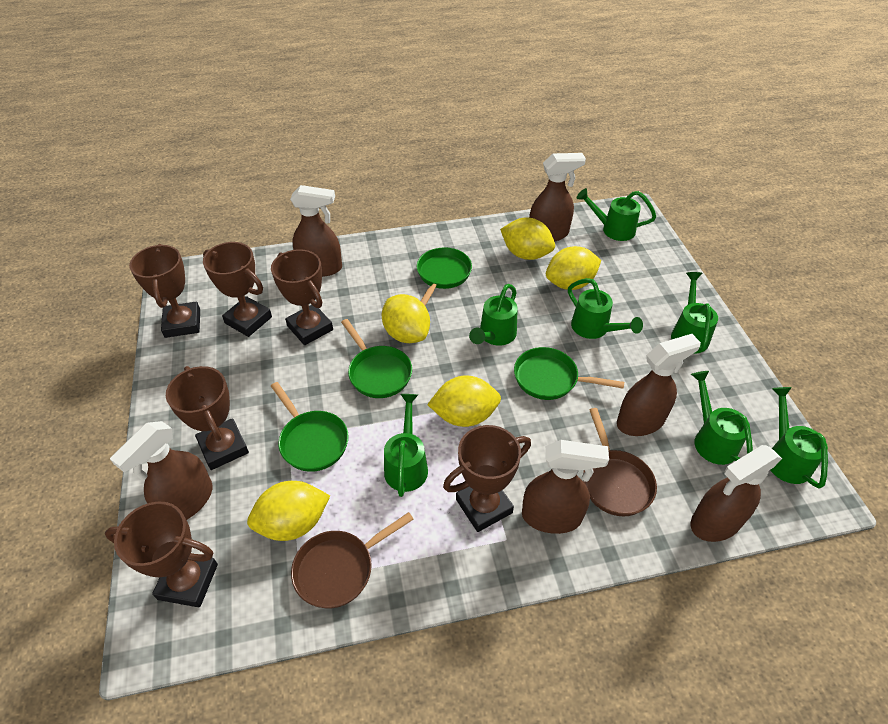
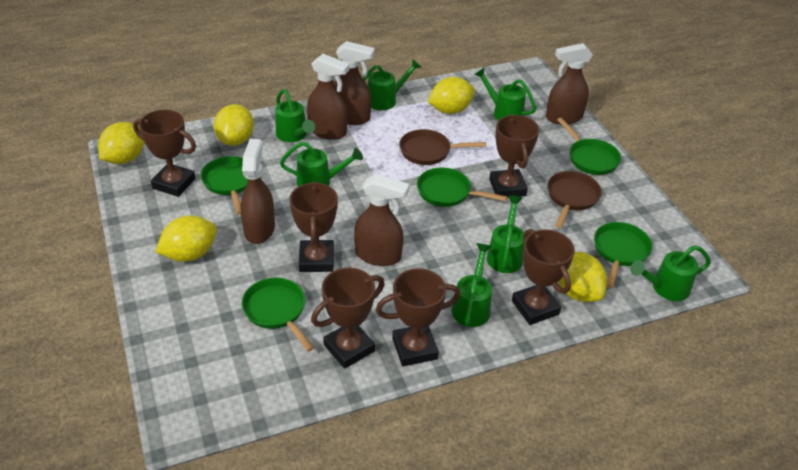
brown spray bottle: 6 -> 5
green pan: 4 -> 5

